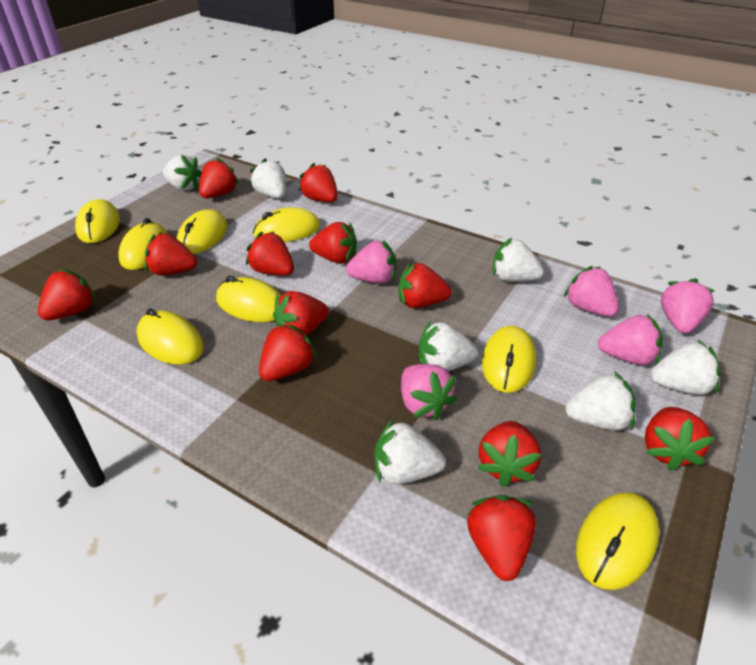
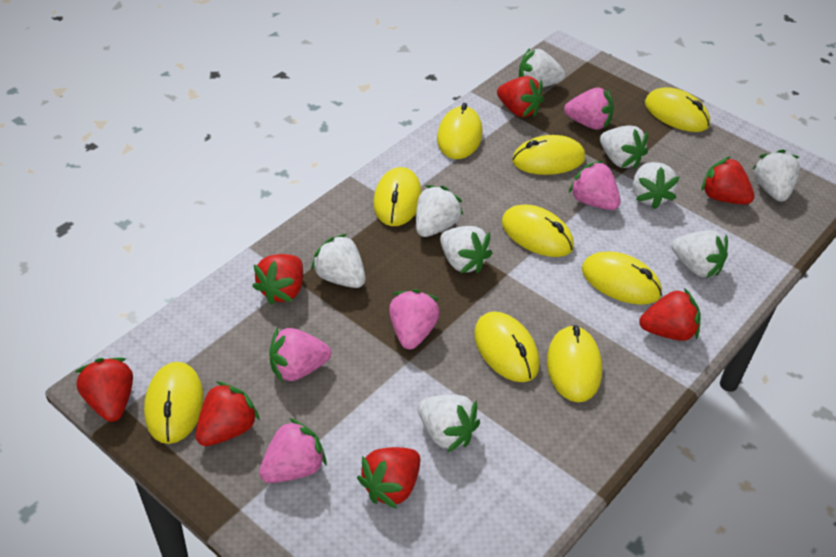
red strawberry: 12 -> 7
white strawberry: 7 -> 9
yellow mouse: 8 -> 9

